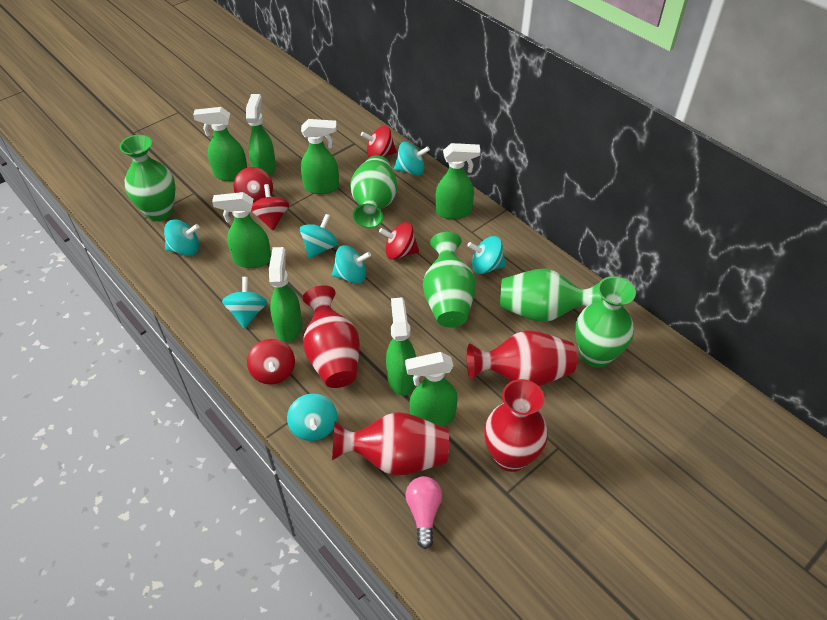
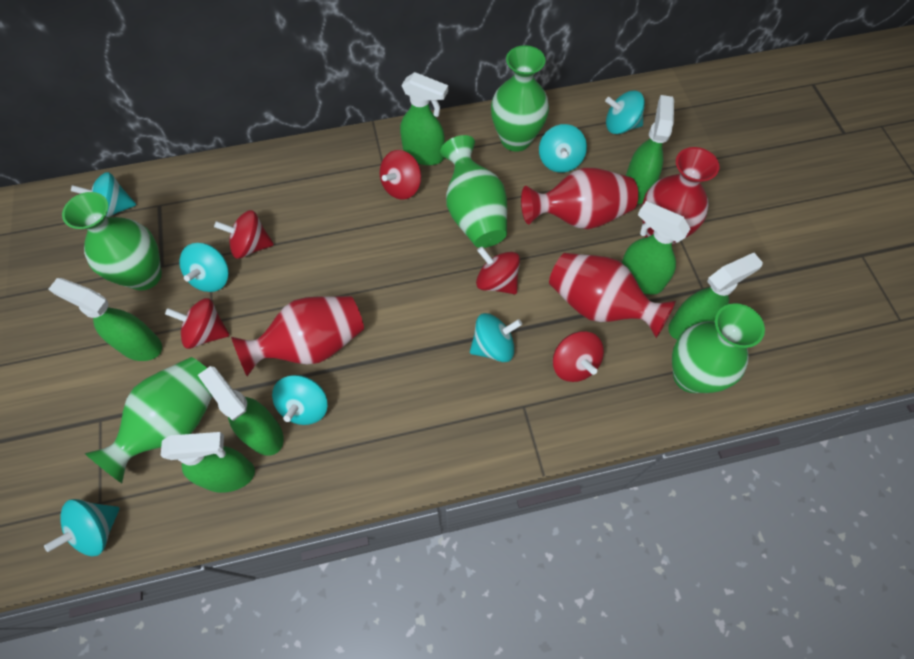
green spray bottle: 8 -> 7
pink light bulb: 1 -> 0

